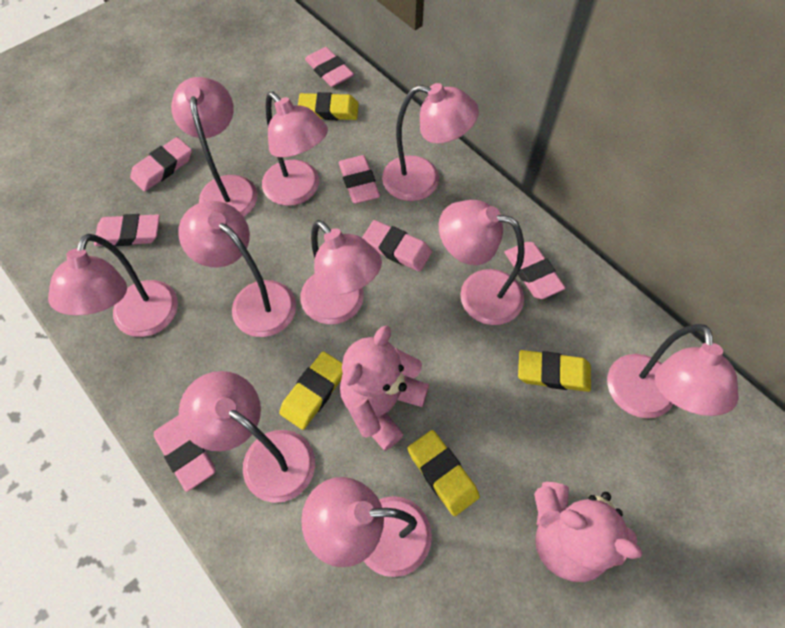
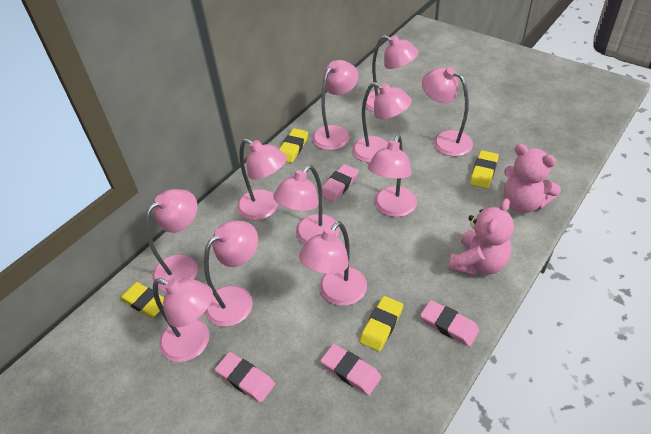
pink eraser: 7 -> 4
pink lamp: 10 -> 11

